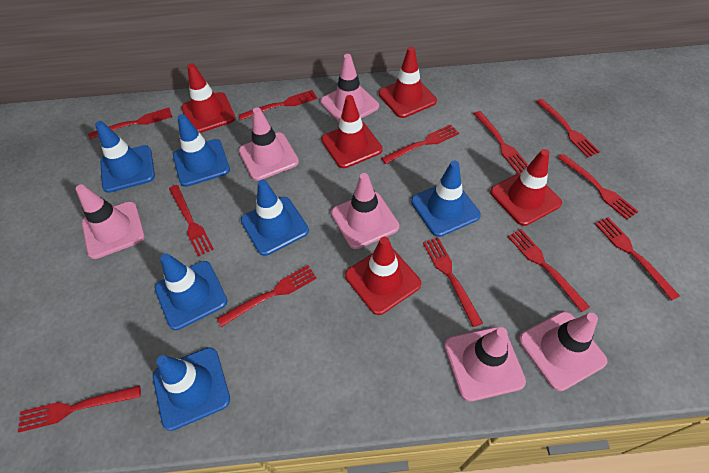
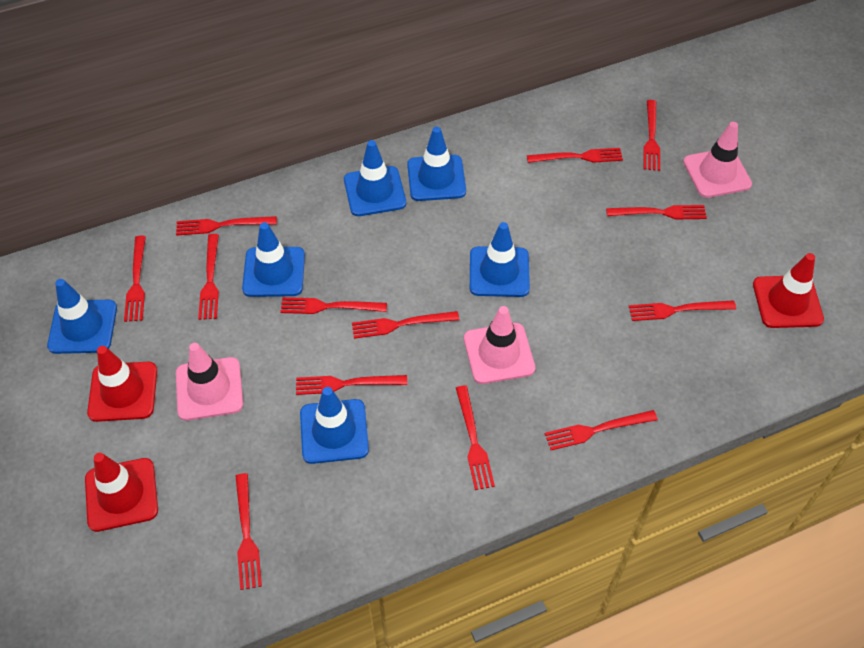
pink traffic cone: 6 -> 3
red fork: 12 -> 13
red traffic cone: 5 -> 3

